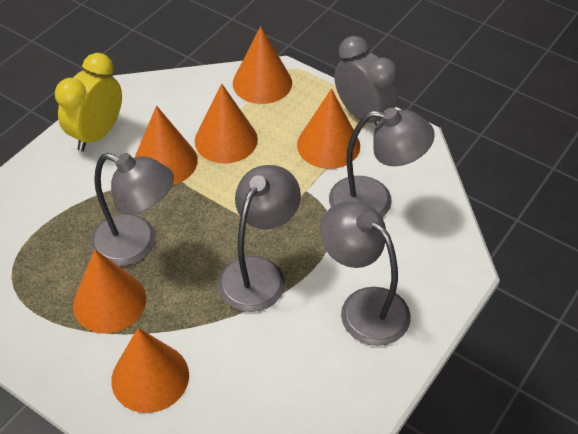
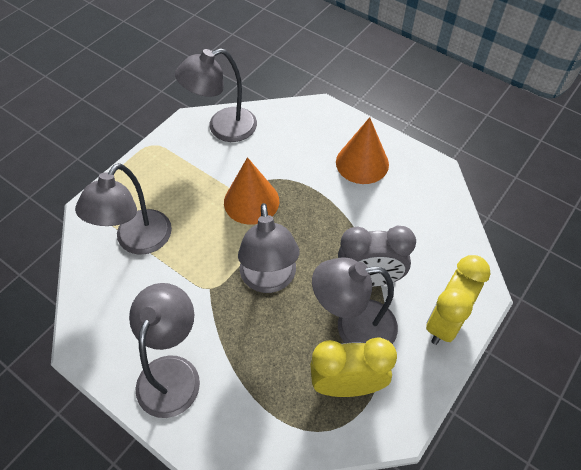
grey lamp: 4 -> 5
orange cone: 6 -> 2
yellow clock: 1 -> 2

